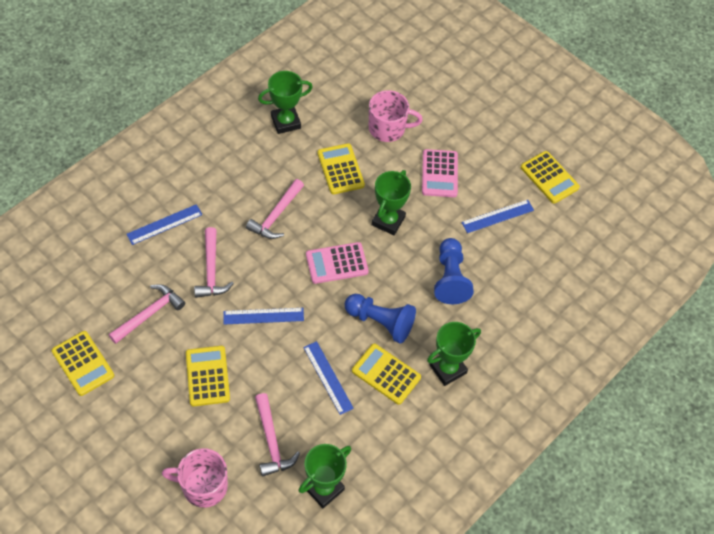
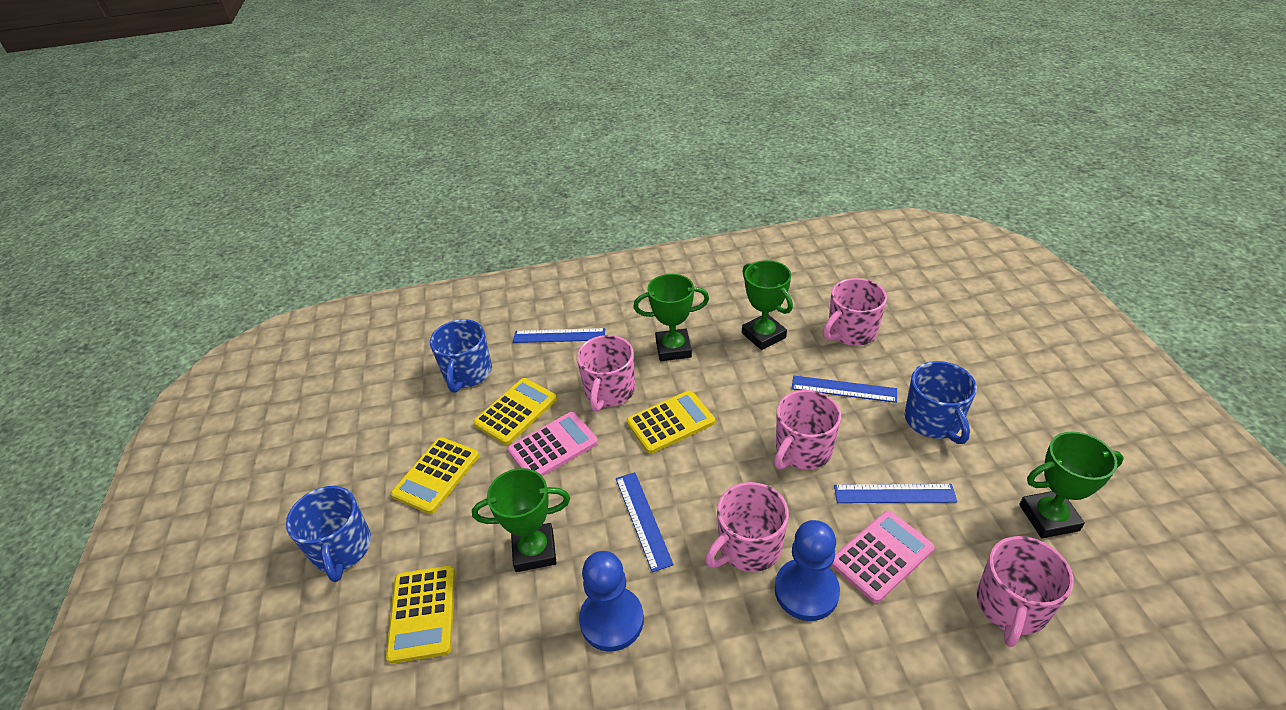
blue mug: 0 -> 3
pink hammer: 4 -> 0
pink mug: 2 -> 5
yellow calculator: 5 -> 4

